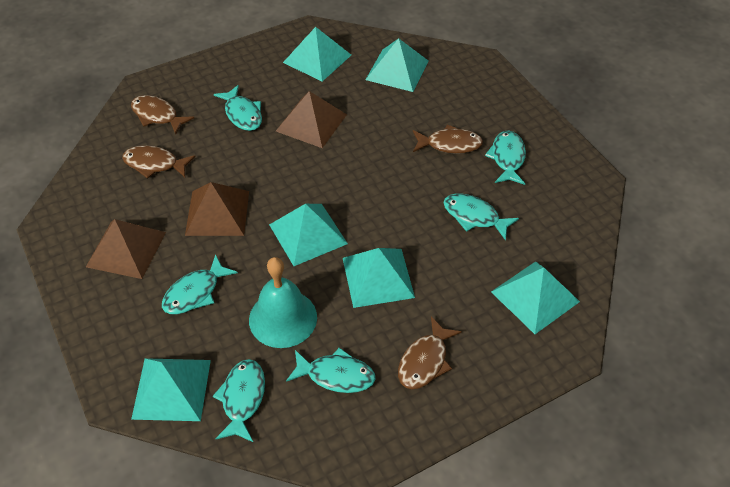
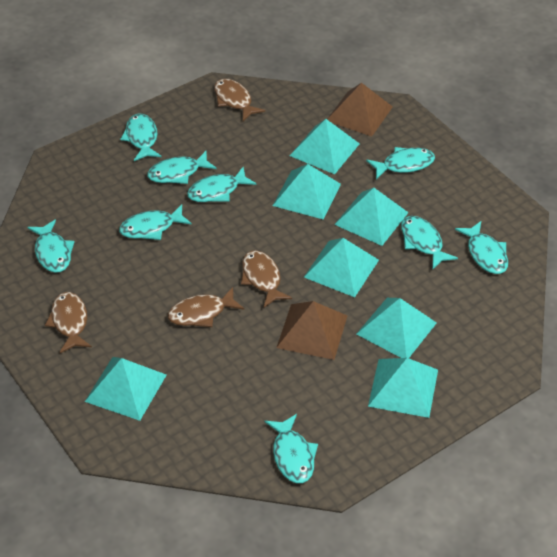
brown pyramid: 3 -> 2
turquoise bell: 1 -> 0
turquoise fish: 6 -> 9
turquoise pyramid: 6 -> 7

